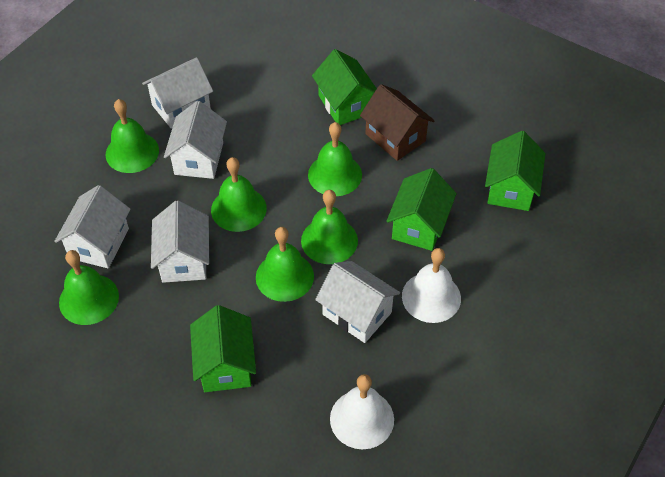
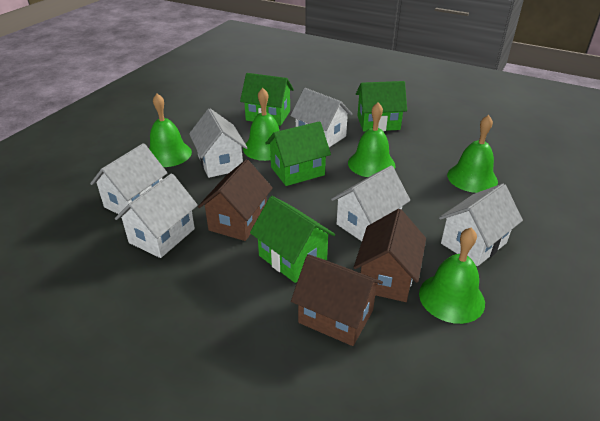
brown house: 1 -> 3
green bell: 6 -> 5
white bell: 2 -> 0
white house: 5 -> 6

